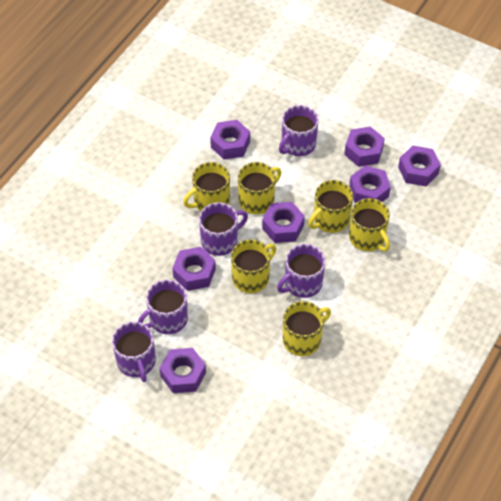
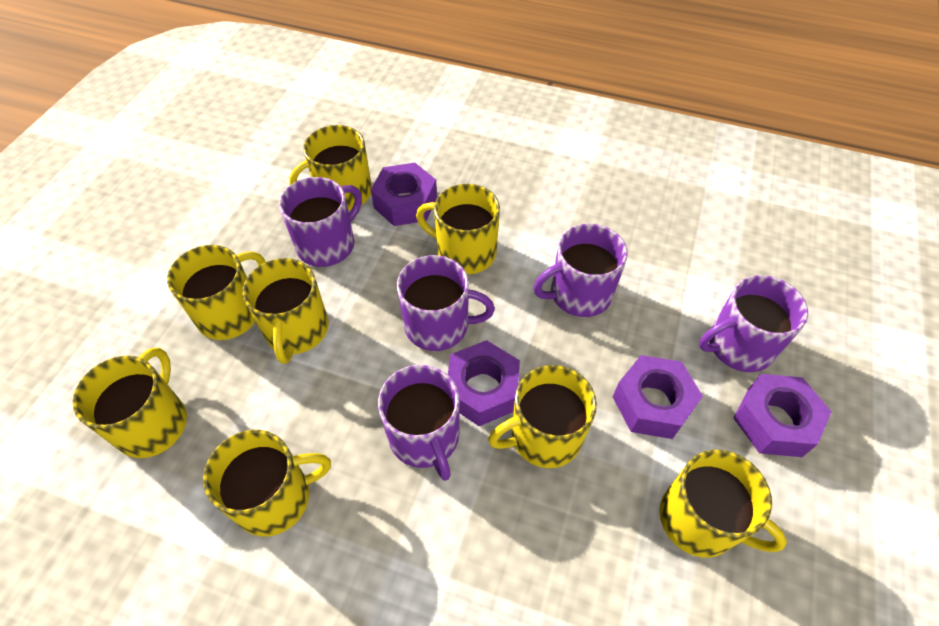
purple nut: 7 -> 4
yellow mug: 6 -> 8

